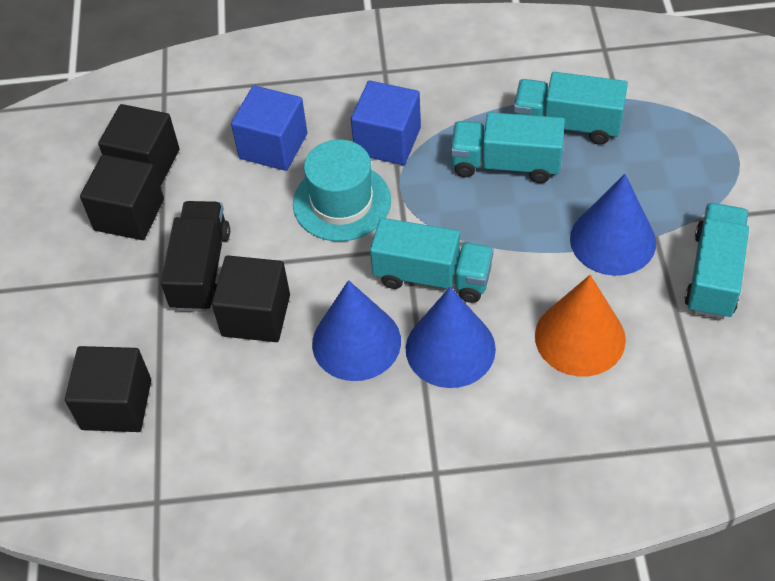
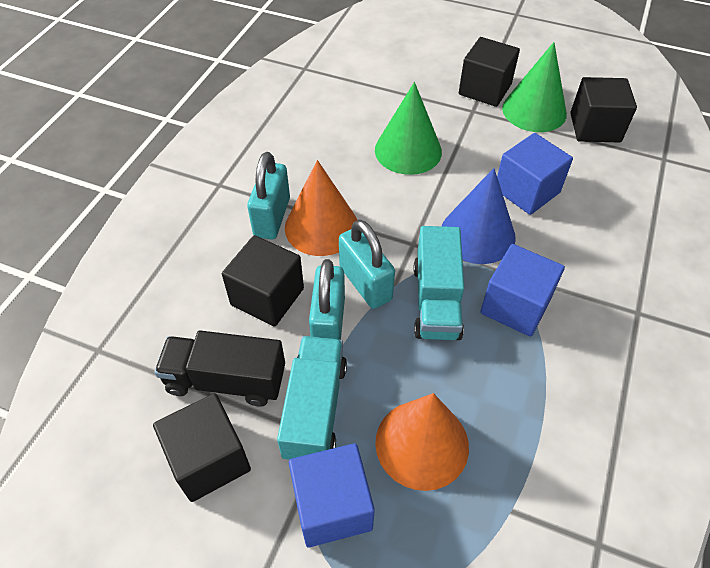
blue cone: 3 -> 1
blue cube: 2 -> 3
green cone: 0 -> 2
orange cone: 1 -> 2
turquoise hat: 1 -> 0
turquoise padlock: 0 -> 3
turquoise truck: 4 -> 2

